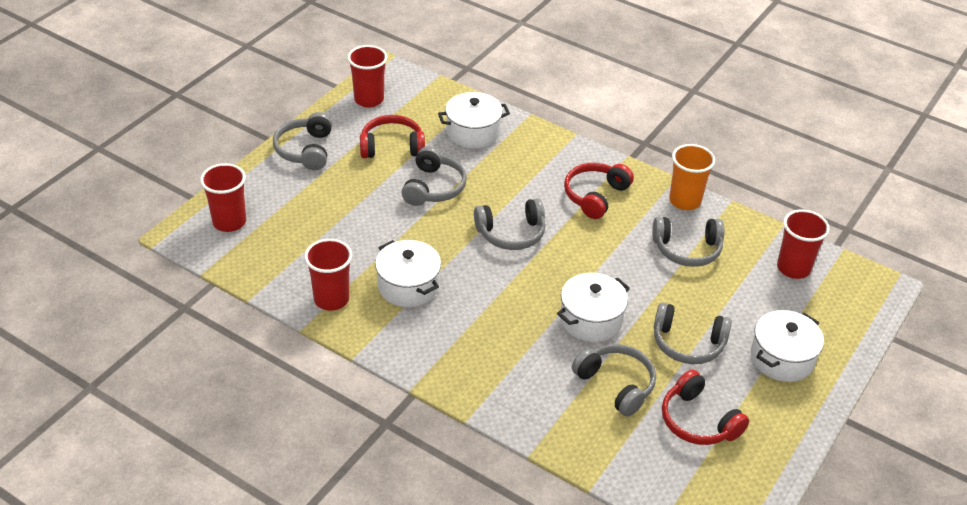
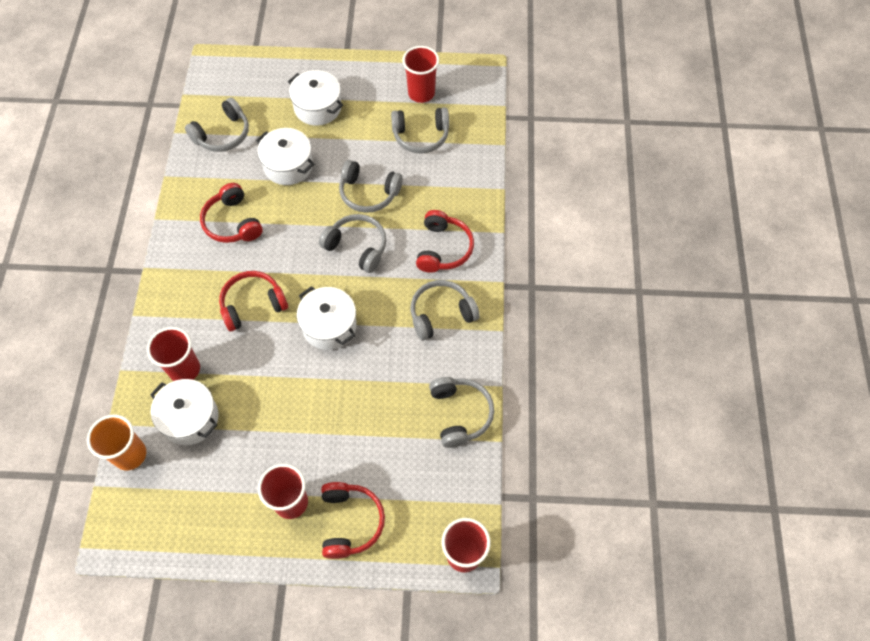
red headphones: 3 -> 4

